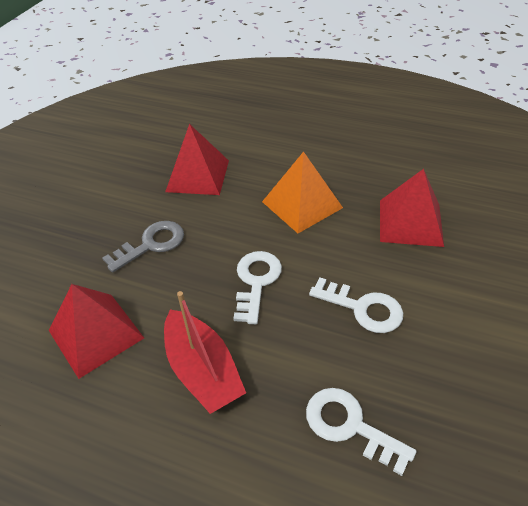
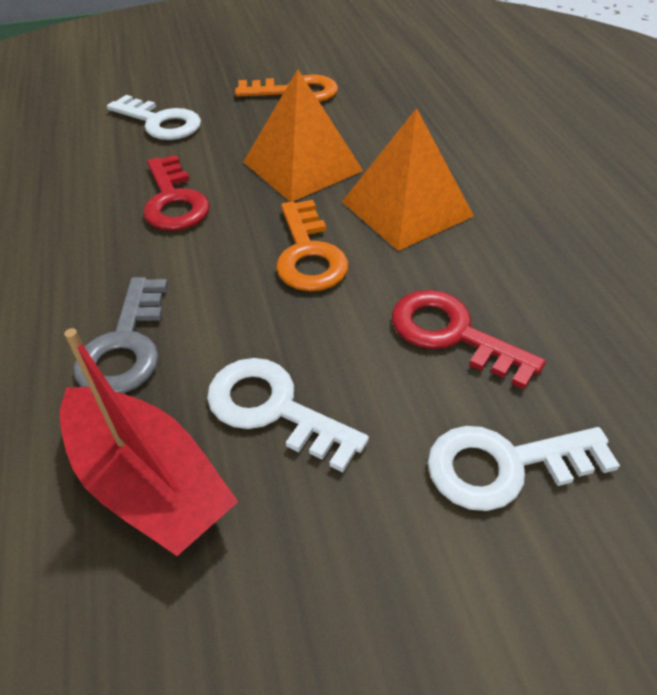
orange key: 0 -> 2
orange pyramid: 1 -> 2
red key: 0 -> 2
red pyramid: 3 -> 0

